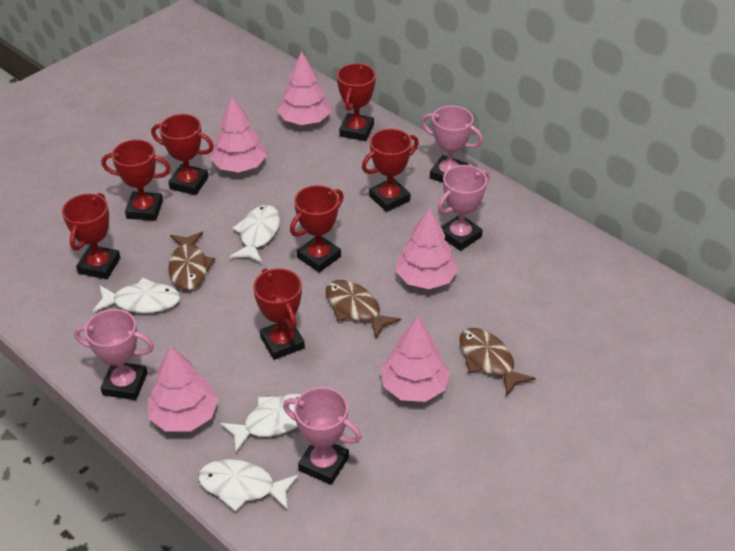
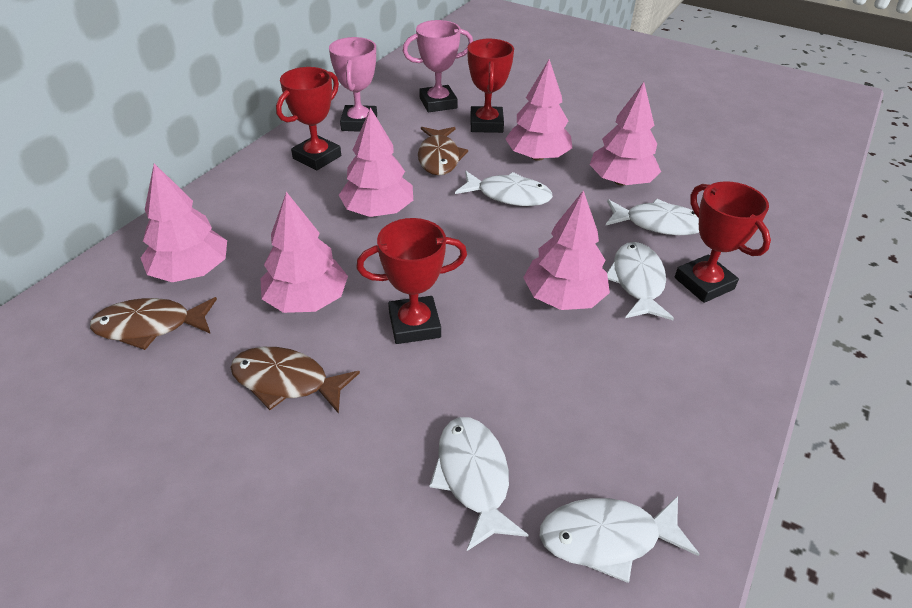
pink tree: 5 -> 6
pink trophy: 4 -> 2
red trophy: 7 -> 4
white fish: 4 -> 5

